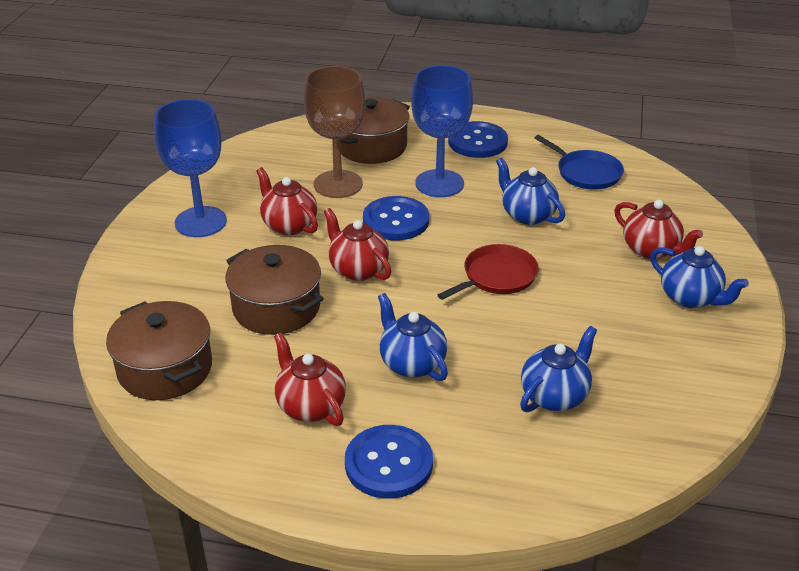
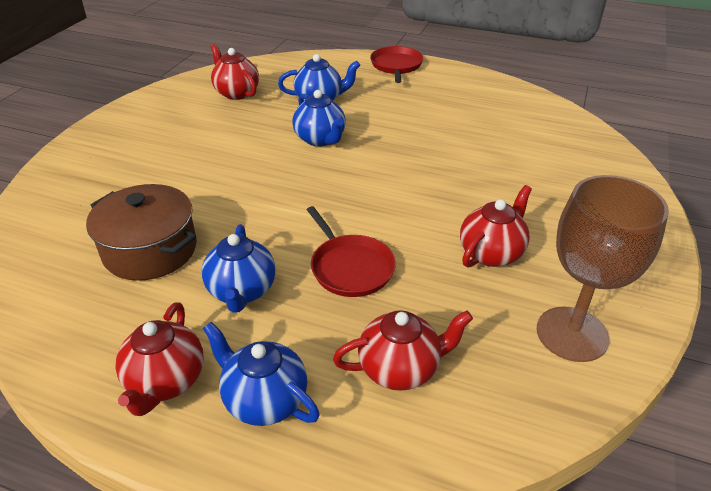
blue button: 3 -> 0
blue goblet: 2 -> 0
blue pan: 1 -> 0
brown pot: 3 -> 1
red pan: 1 -> 2

